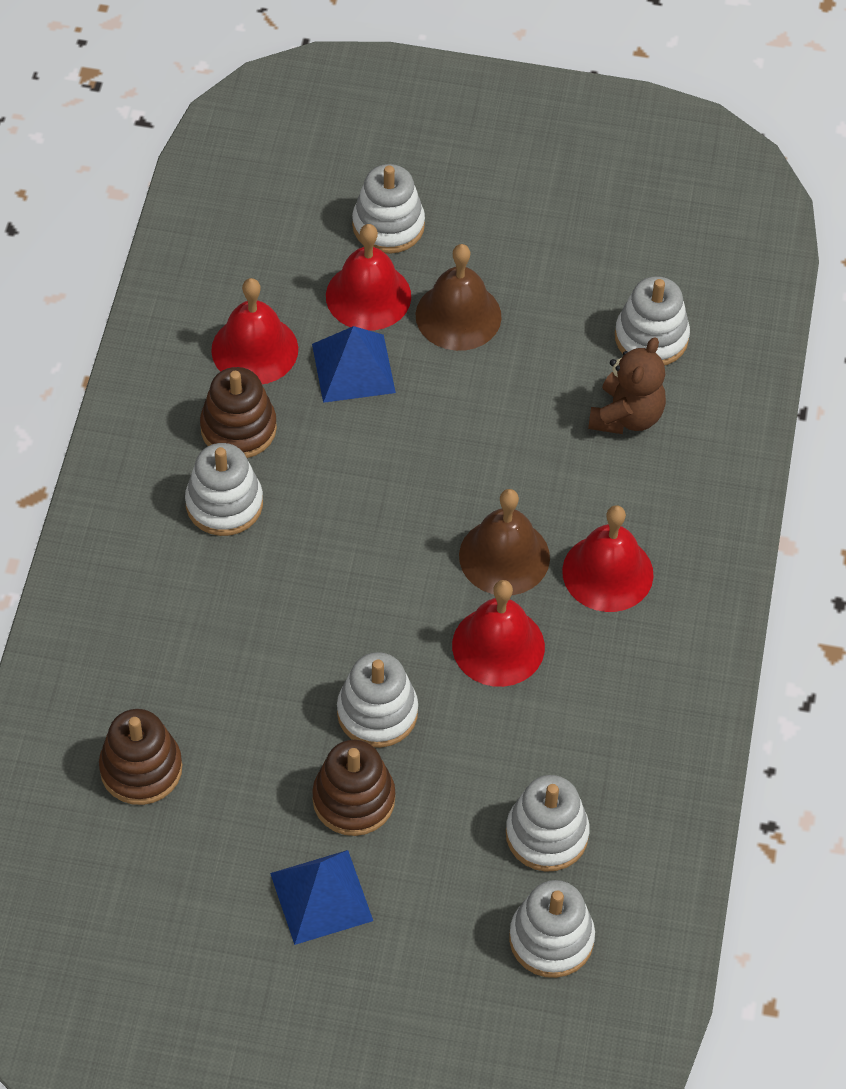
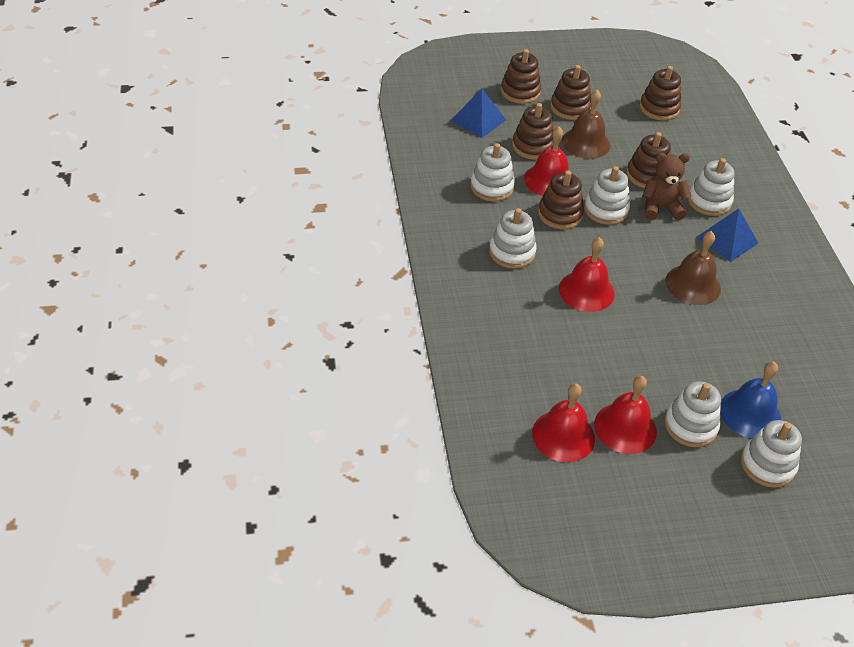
blue bell: 0 -> 1
brown stacking toy: 3 -> 6

